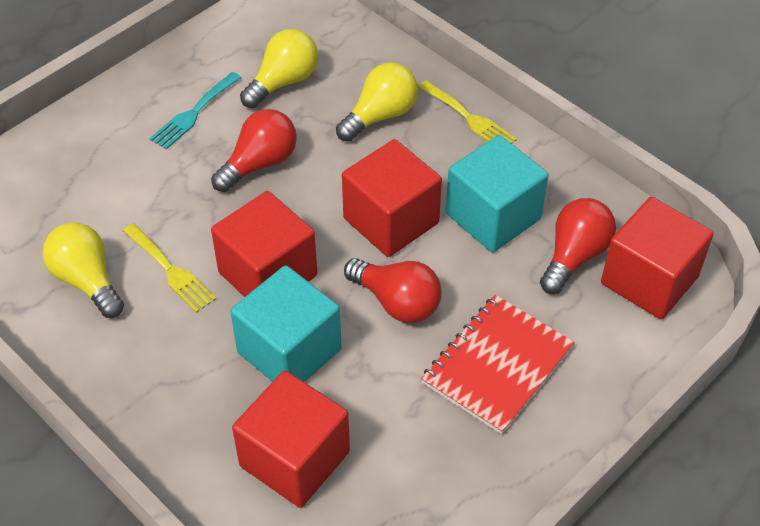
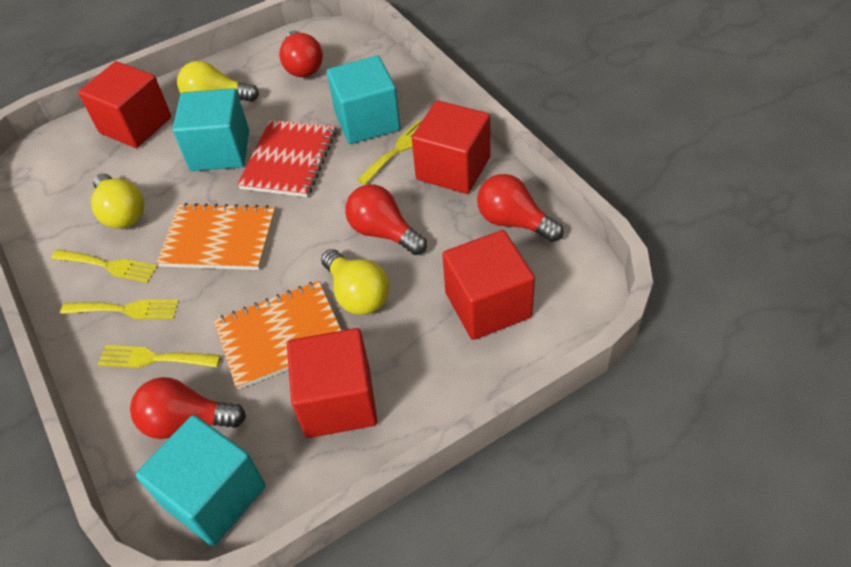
orange notebook: 0 -> 2
red light bulb: 3 -> 4
turquoise cube: 2 -> 3
turquoise fork: 1 -> 0
yellow fork: 2 -> 4

